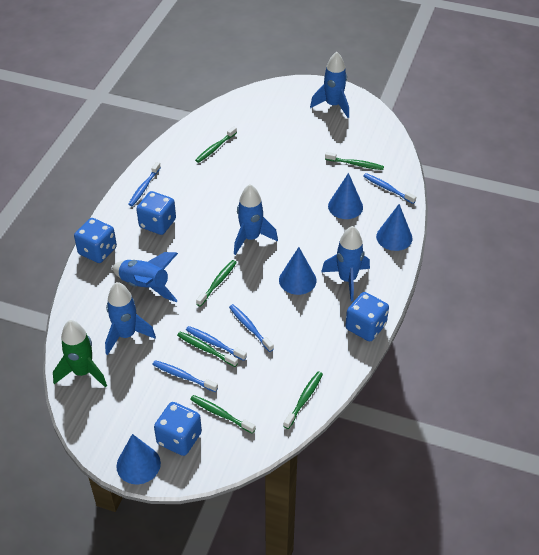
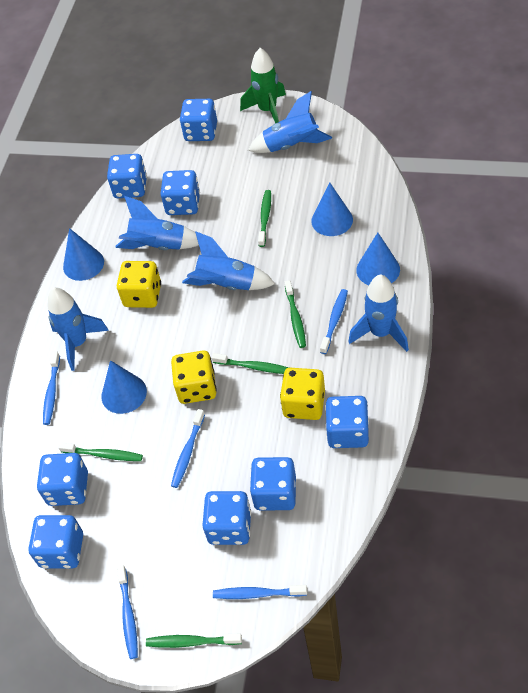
blue dice: 4 -> 8
green toothbrush: 6 -> 5
yellow dice: 0 -> 3

